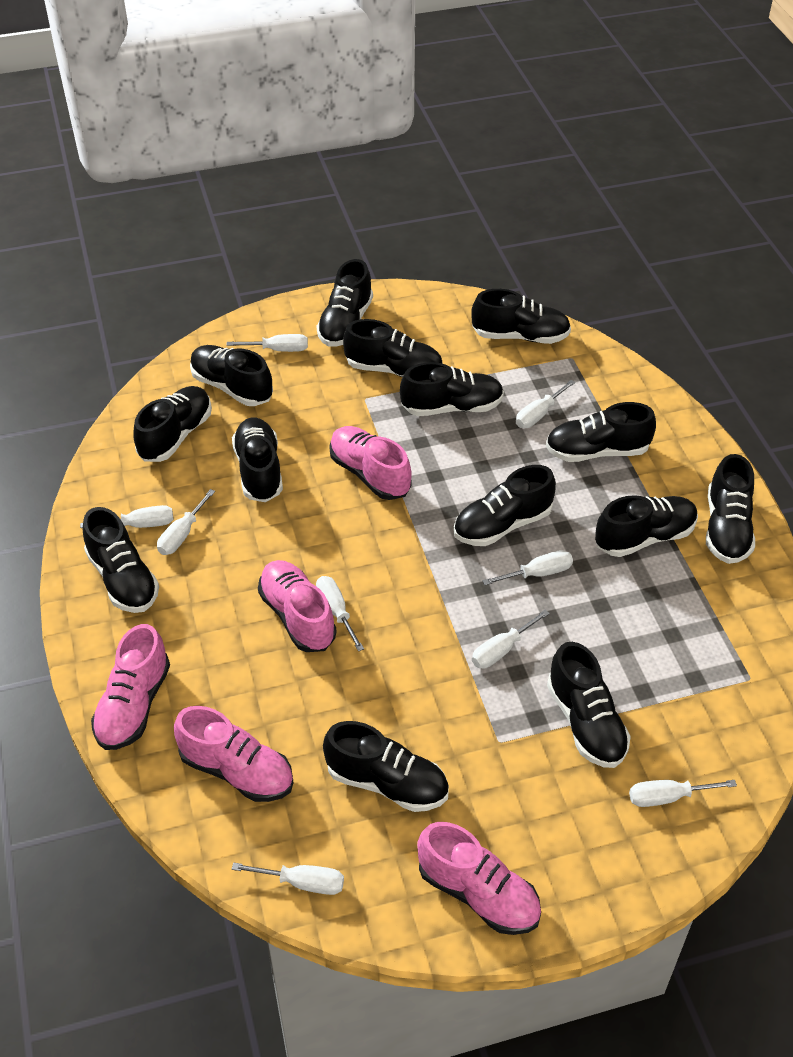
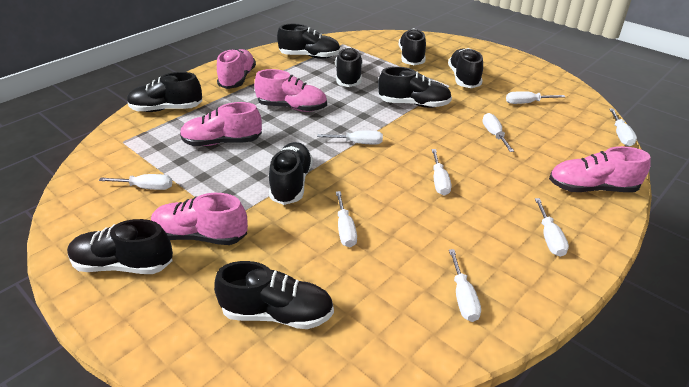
black shoe: 14 -> 9

